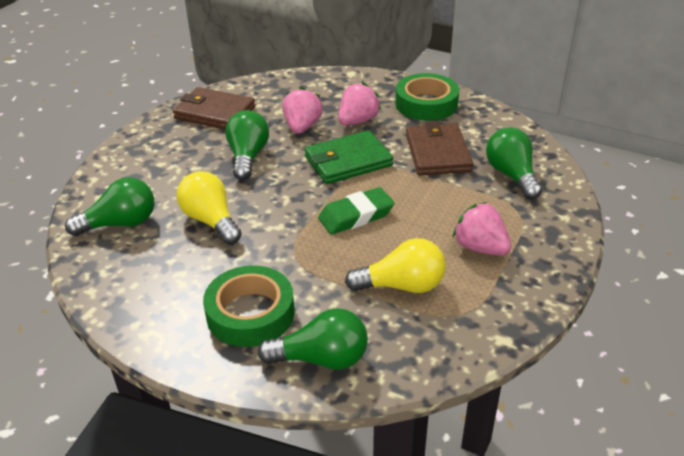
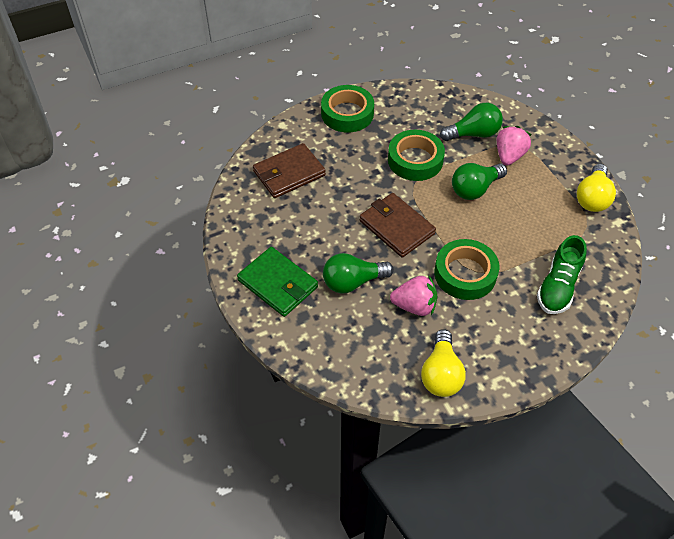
green eraser: 1 -> 0
green light bulb: 4 -> 3
green shoe: 0 -> 1
green tape: 2 -> 3
pink strawberry: 3 -> 2

